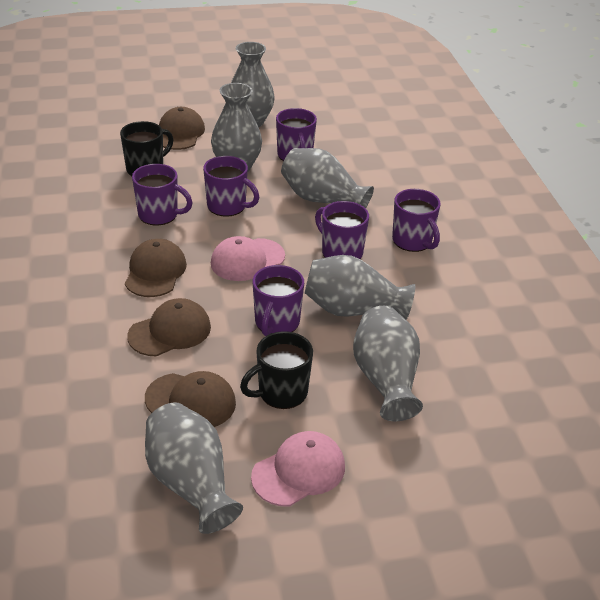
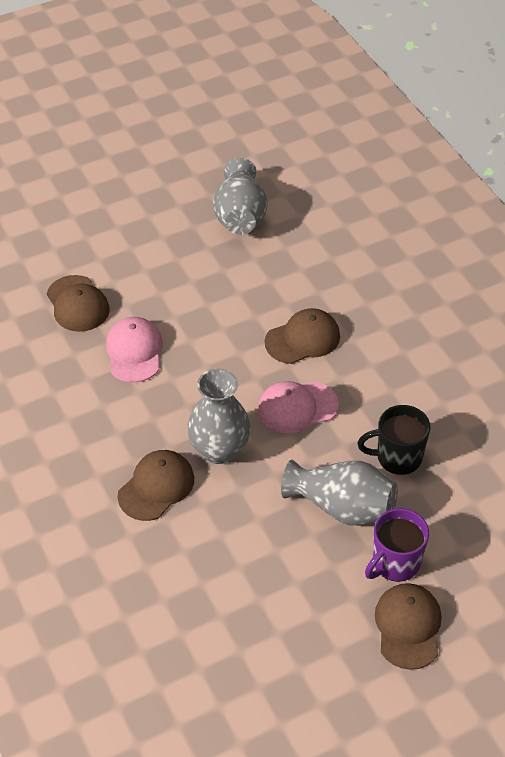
black mug: 2 -> 1
grey vase: 6 -> 3
purple mug: 6 -> 1

